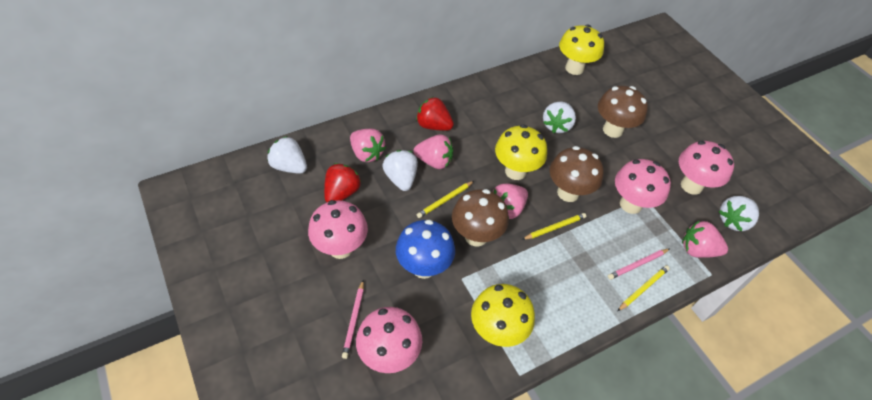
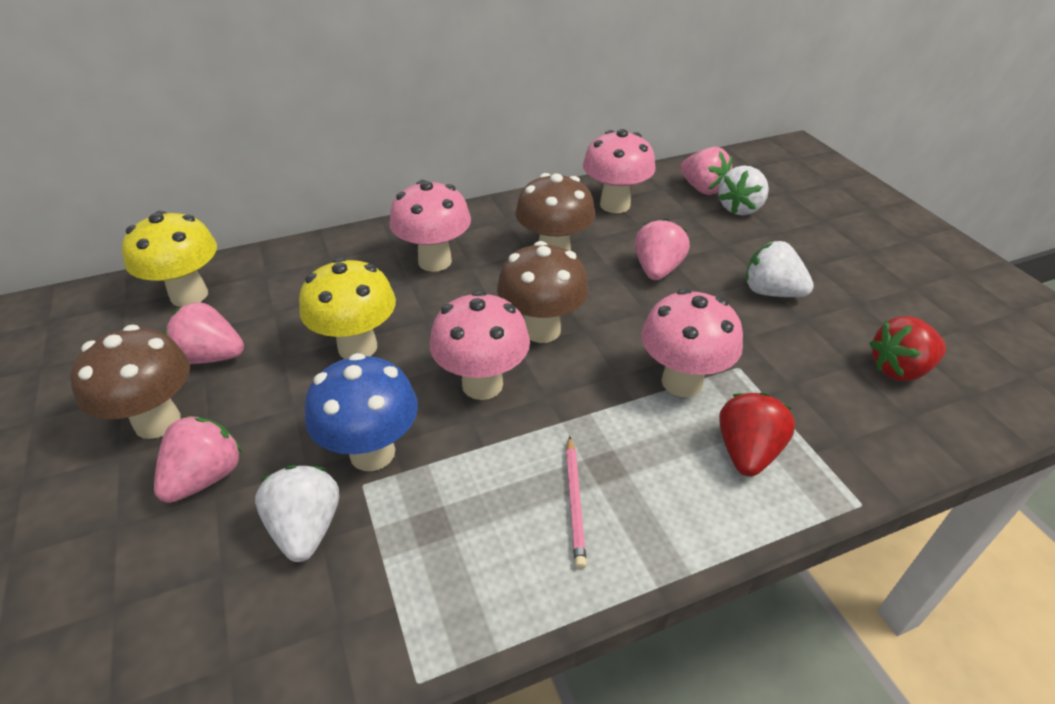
pink pencil: 2 -> 1
white strawberry: 4 -> 3
yellow mushroom: 3 -> 2
yellow pencil: 3 -> 0

